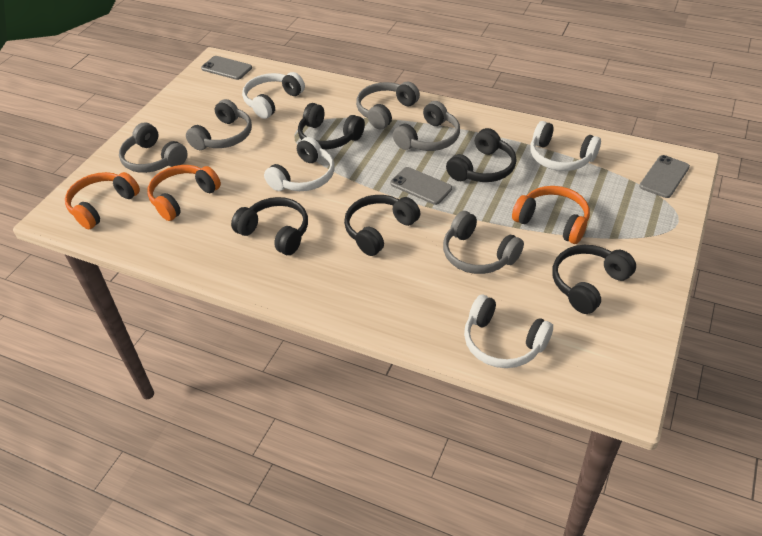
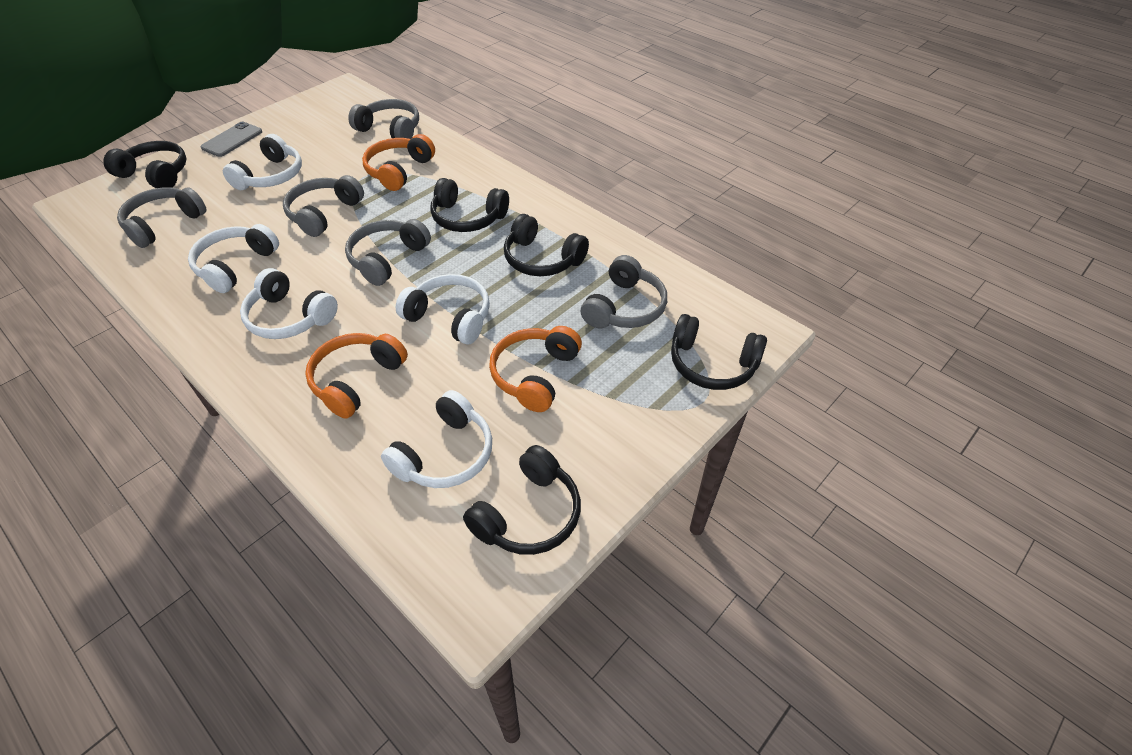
grey phone: 3 -> 1
white headphones: 4 -> 5

